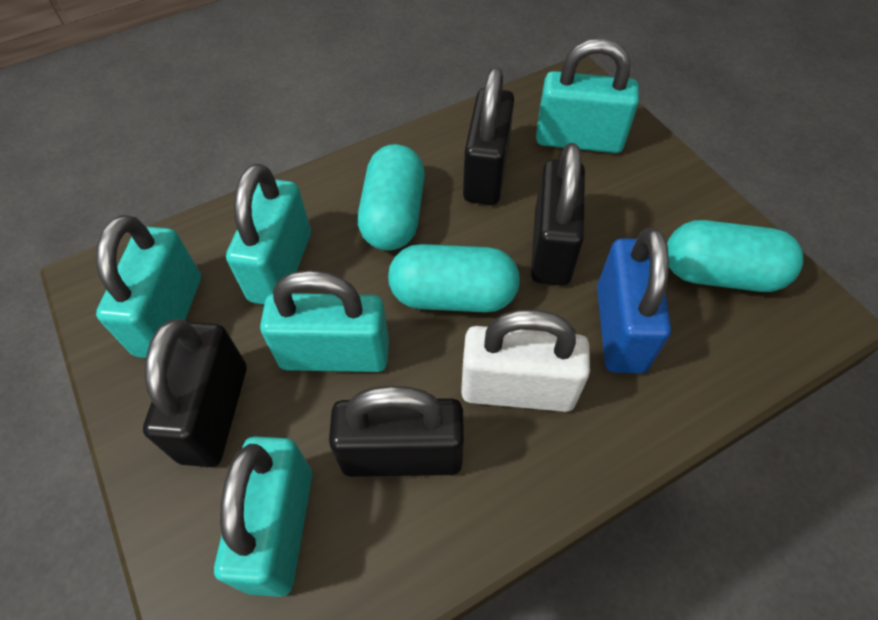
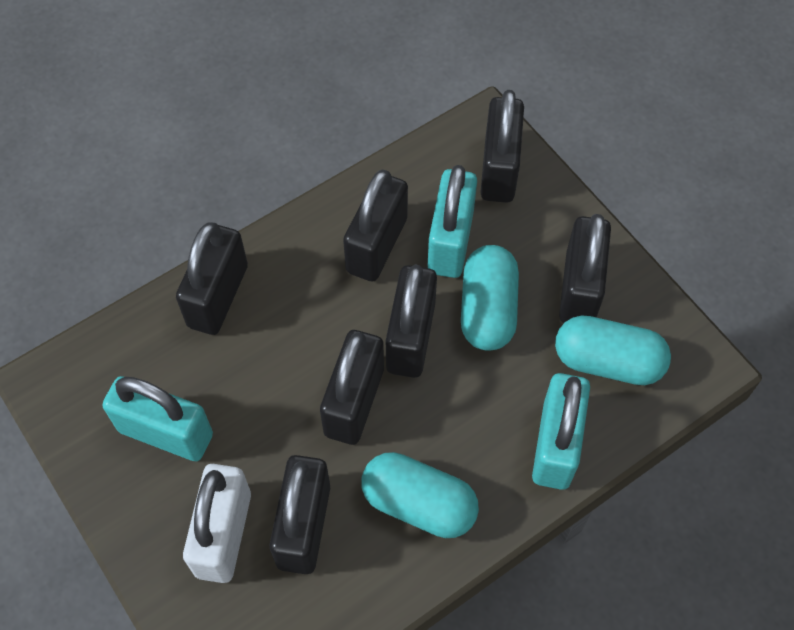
black padlock: 4 -> 7
blue padlock: 1 -> 0
turquoise padlock: 5 -> 3

